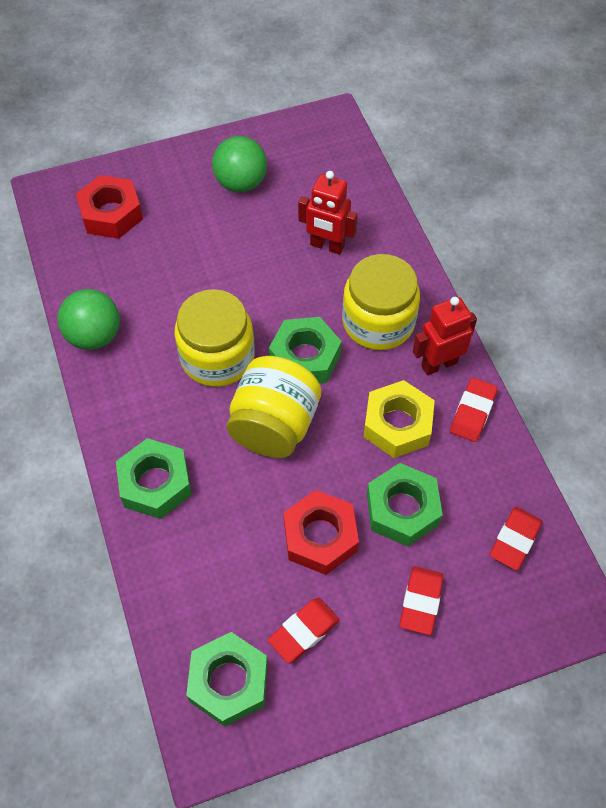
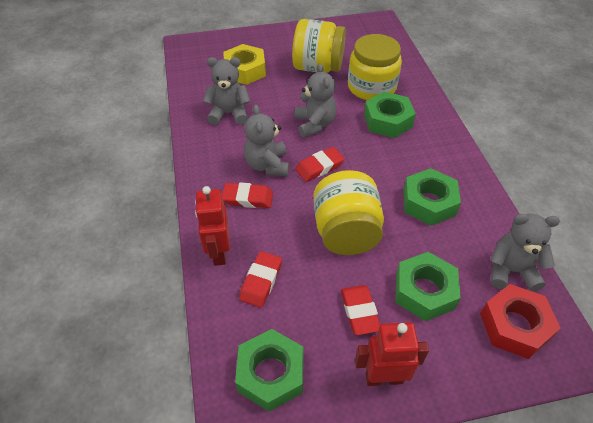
green ball: 2 -> 0
grey teddy bear: 0 -> 4
red nut: 2 -> 1

